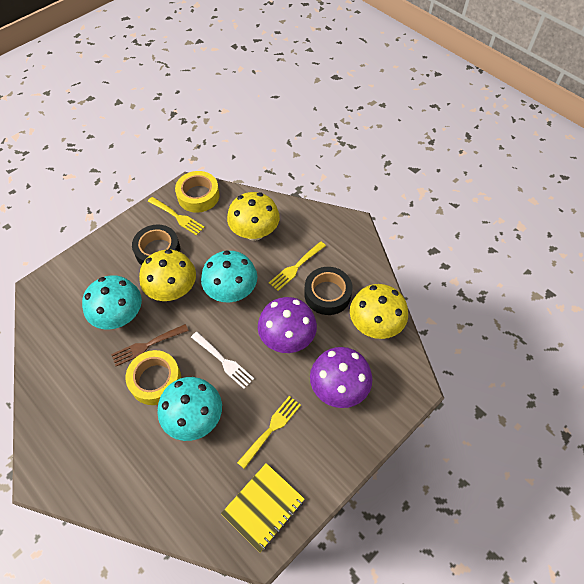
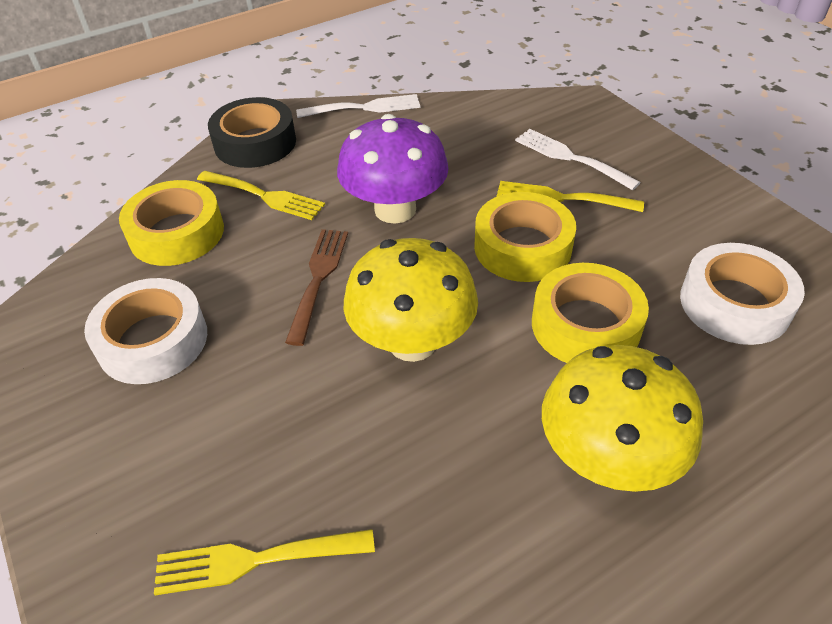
black tape: 2 -> 1
purple mushroom: 2 -> 1
turquoise mushroom: 3 -> 0
white fork: 1 -> 2
white tape: 0 -> 2
yellow mushroom: 3 -> 2
yellow notebook: 1 -> 0
yellow tape: 2 -> 3

